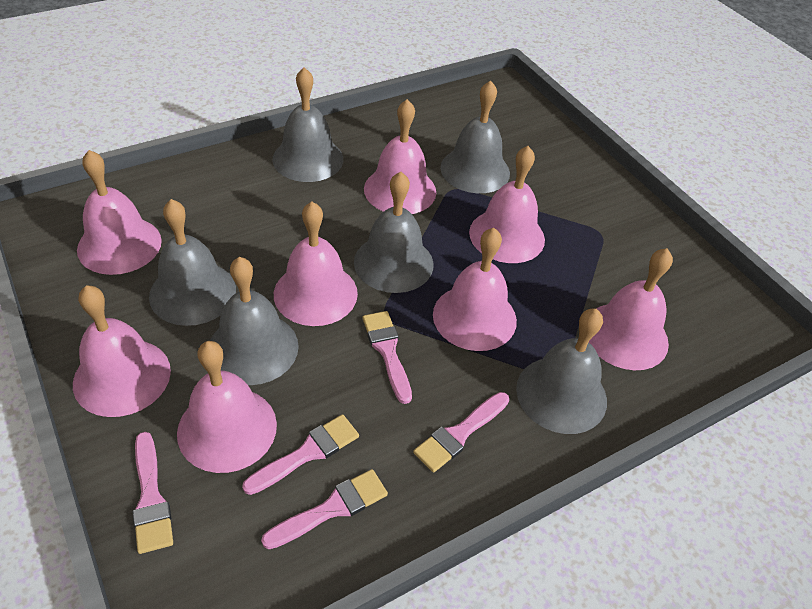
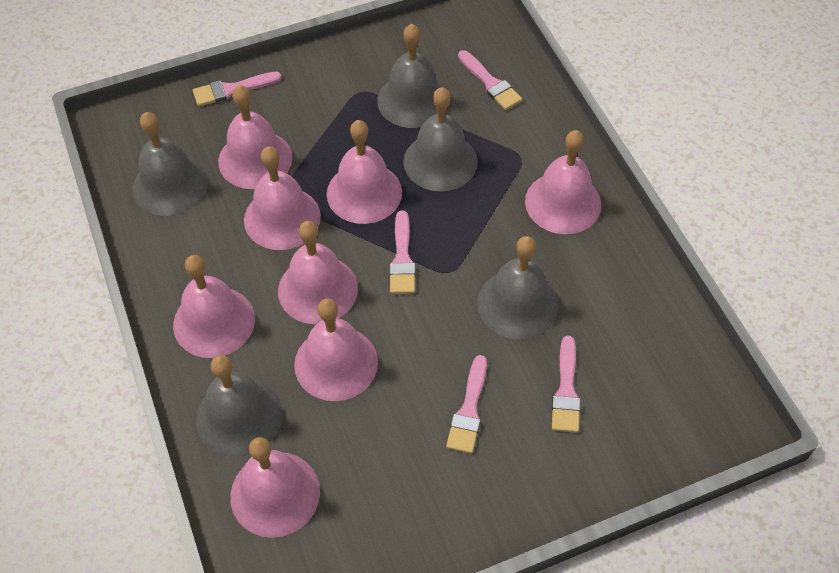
grey bell: 6 -> 5

